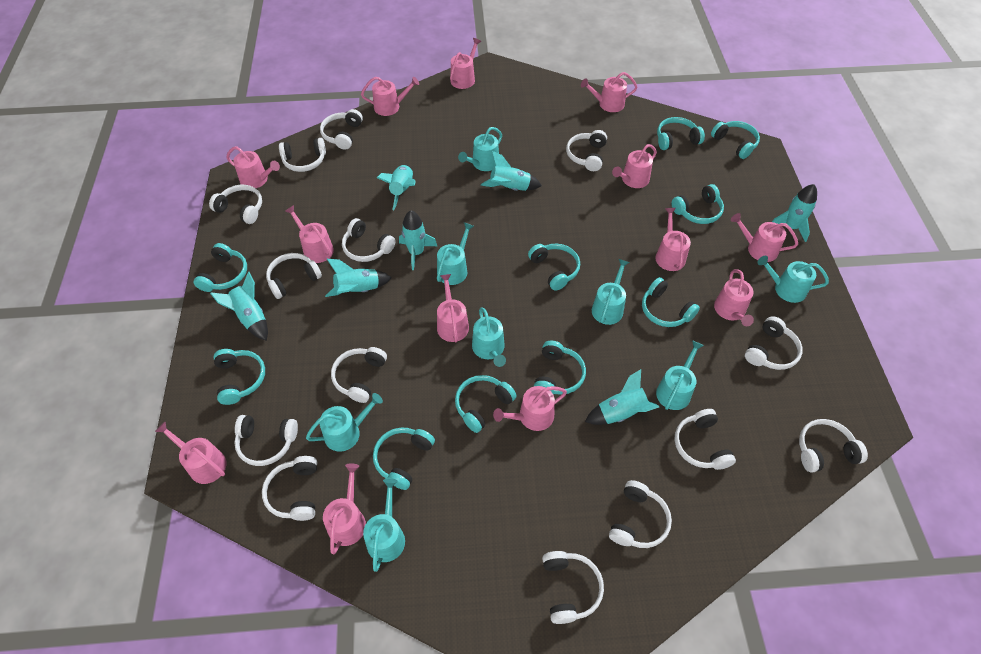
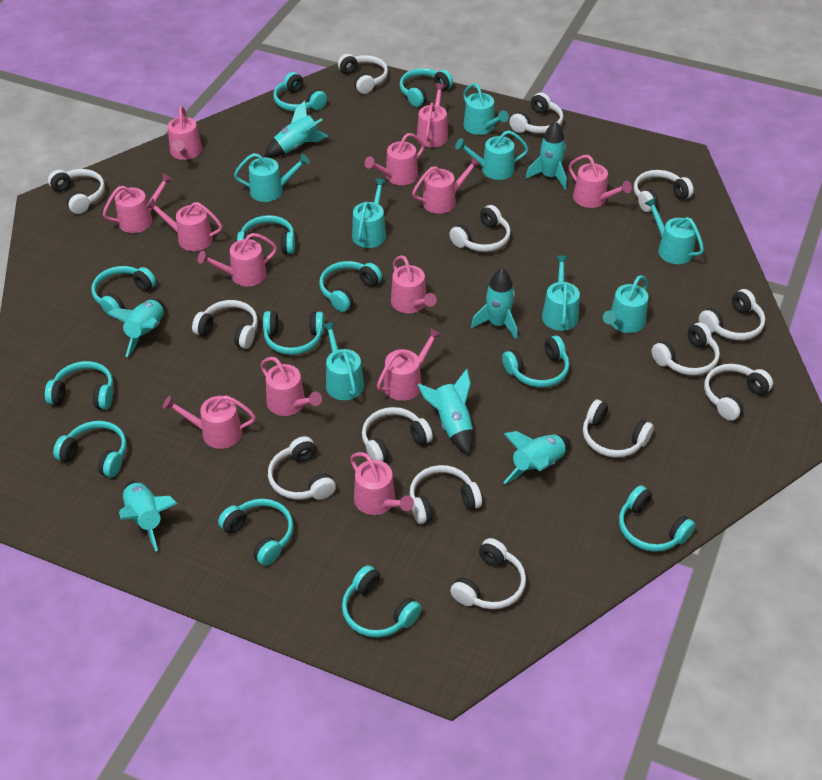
turquoise headphones: 10 -> 12

